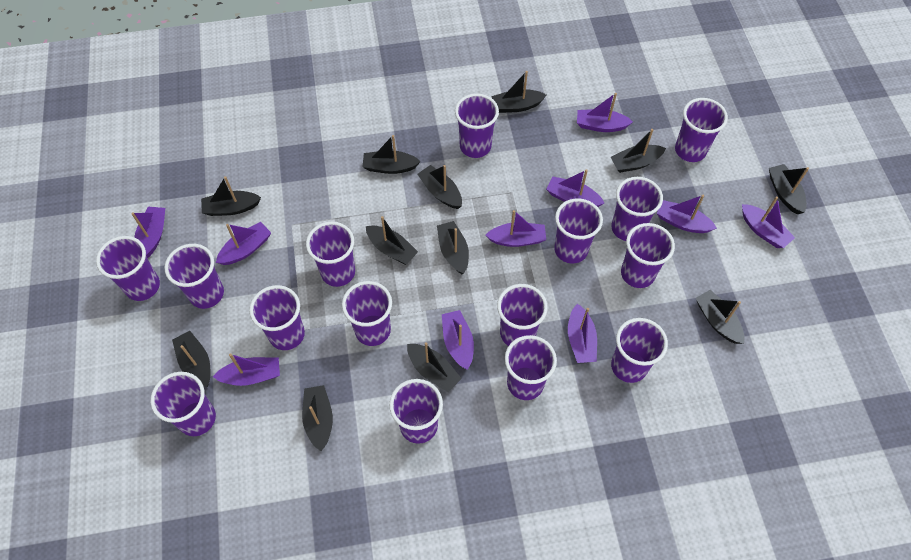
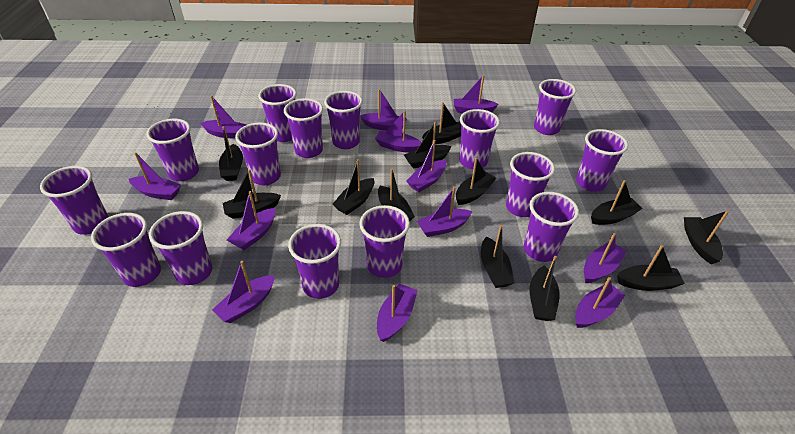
purple boat: 10 -> 12

